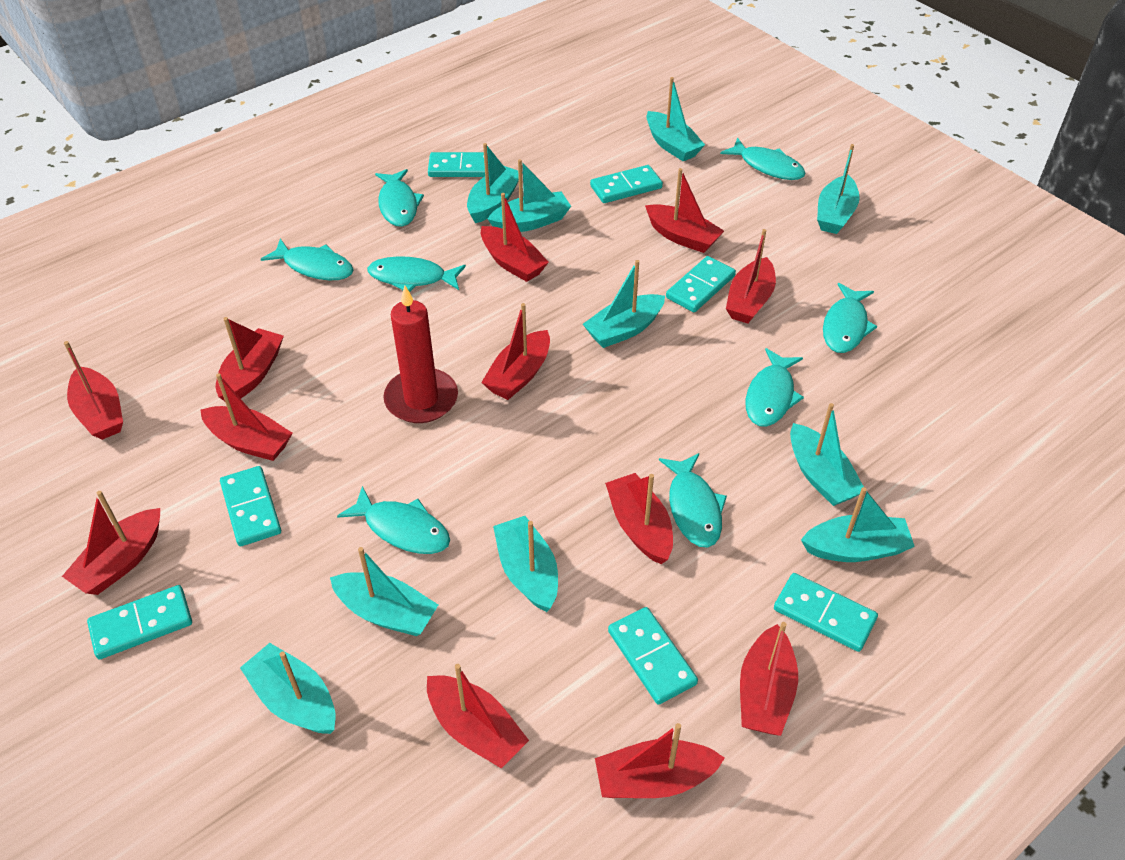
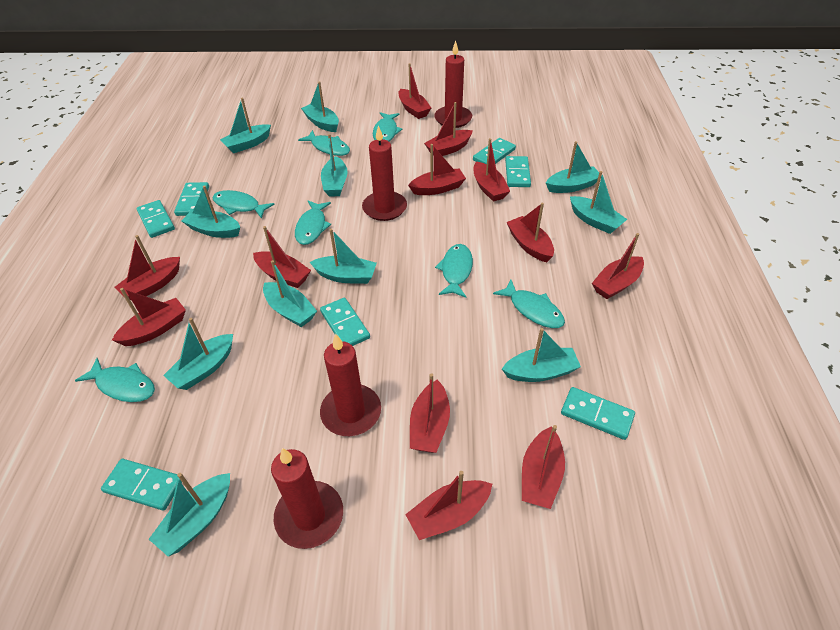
red candle: 1 -> 4
turquoise boat: 10 -> 11
turquoise fish: 8 -> 7

